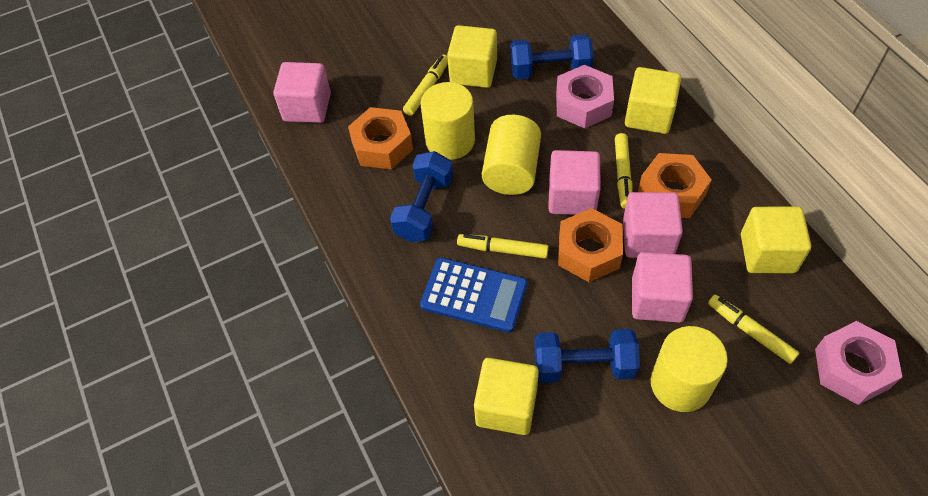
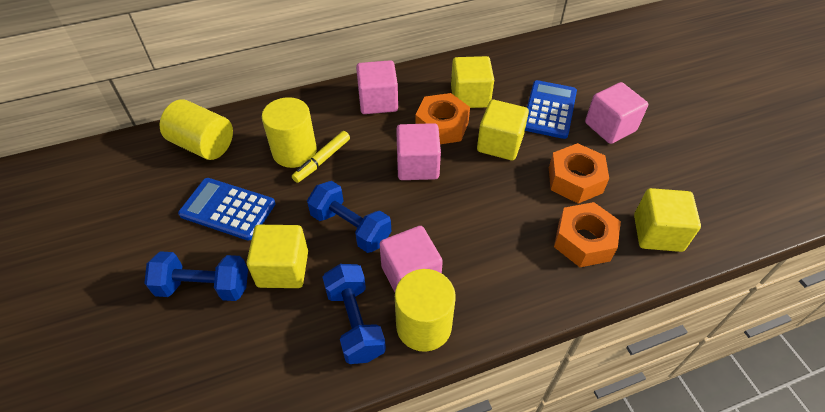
blue calculator: 1 -> 2
pink nut: 2 -> 0
yellow marker: 4 -> 1

